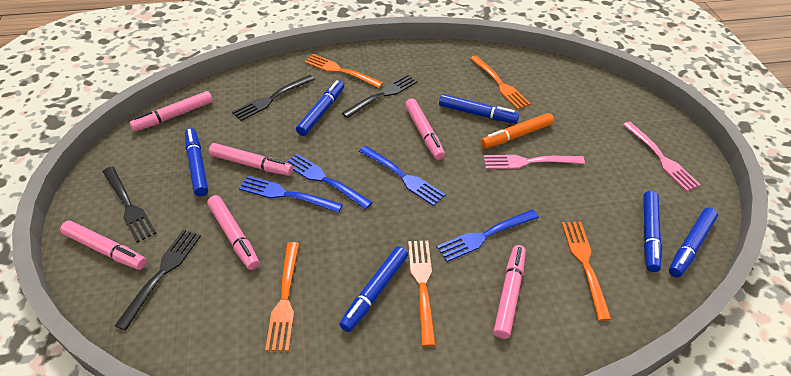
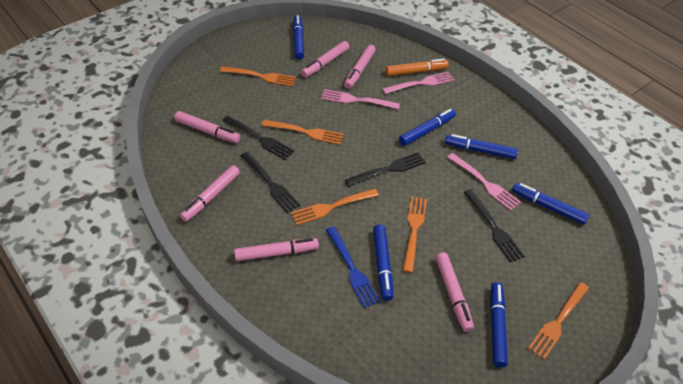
blue fork: 4 -> 1
pink fork: 2 -> 3

